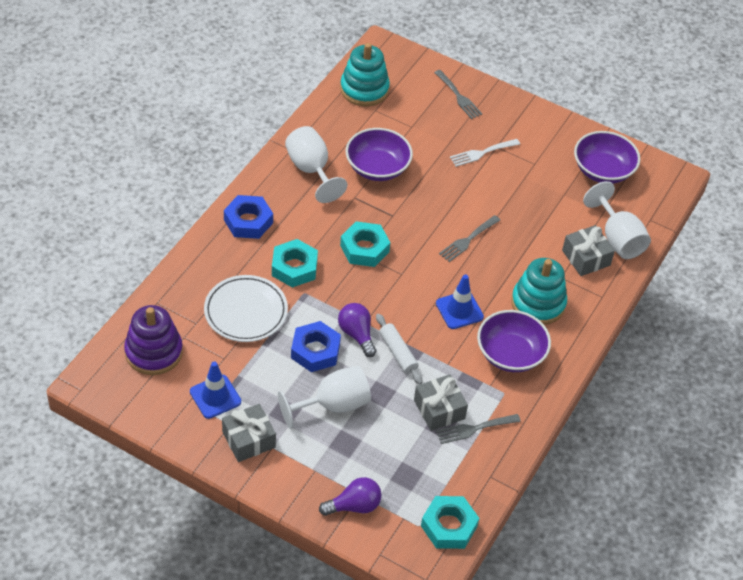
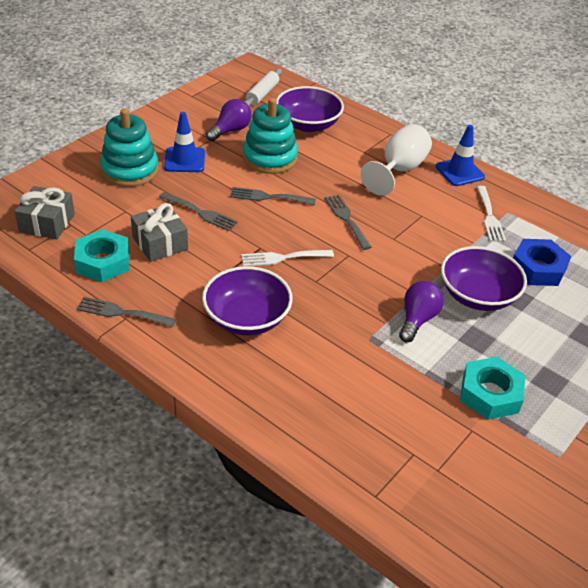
blue nut: 2 -> 1
grey fork: 3 -> 4
grey gift: 3 -> 2
purple stacking toy: 1 -> 0
turquoise nut: 3 -> 2
white fork: 1 -> 2
white goblet: 3 -> 1
white plate: 1 -> 0

